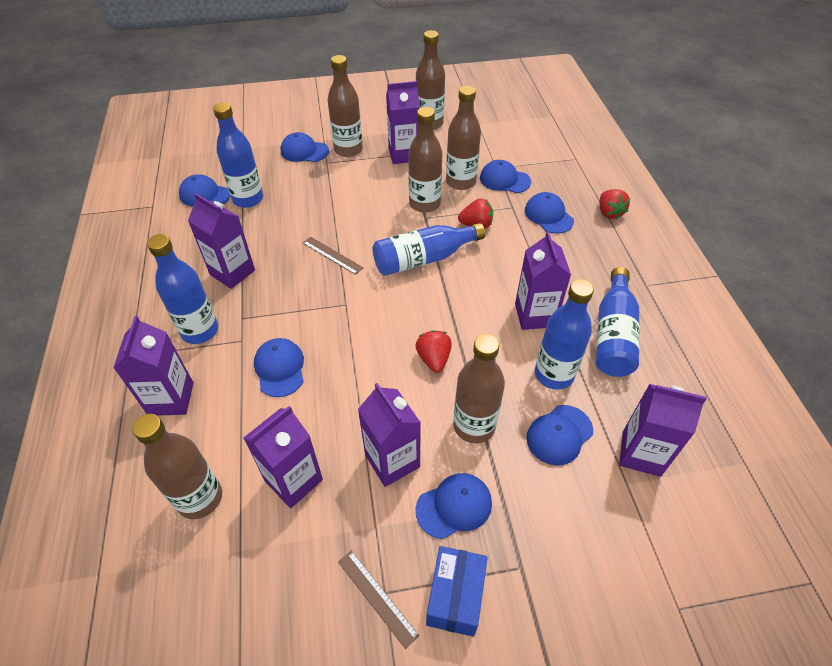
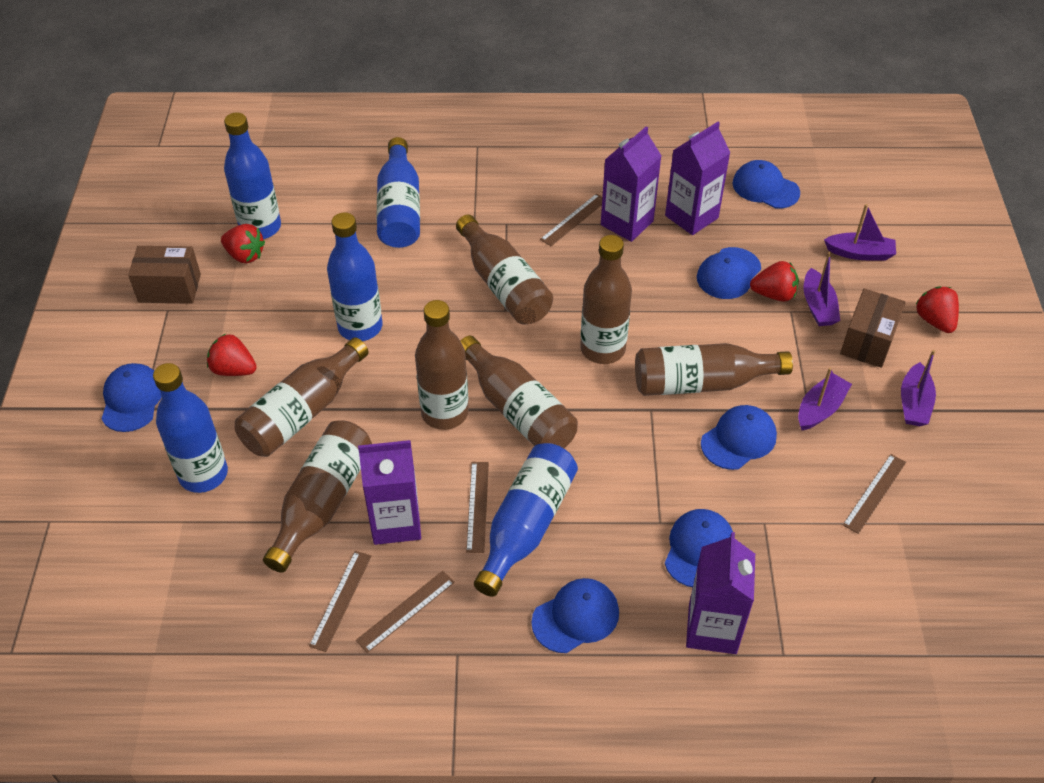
blue box: 1 -> 0
blue cap: 7 -> 6
brown bottle: 6 -> 7
brown box: 0 -> 2
brown ruler: 2 -> 5
purple boat: 0 -> 4
purple carton: 7 -> 4
red strawberry: 3 -> 4

